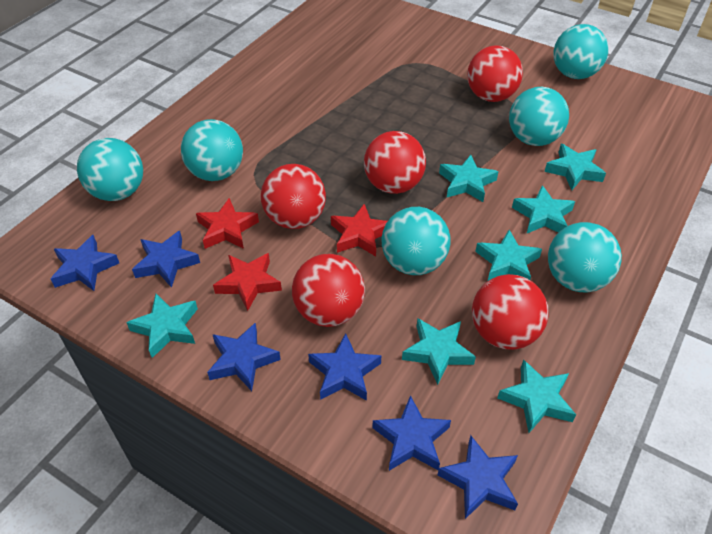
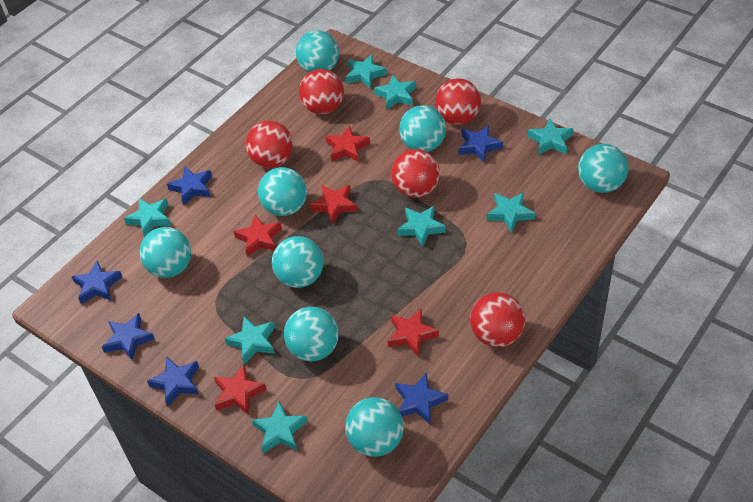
red star: 3 -> 5
turquoise ball: 6 -> 8
turquoise star: 7 -> 8

